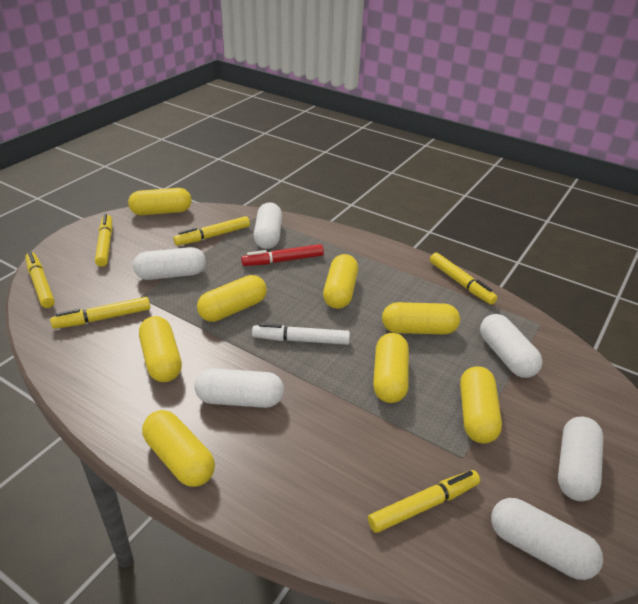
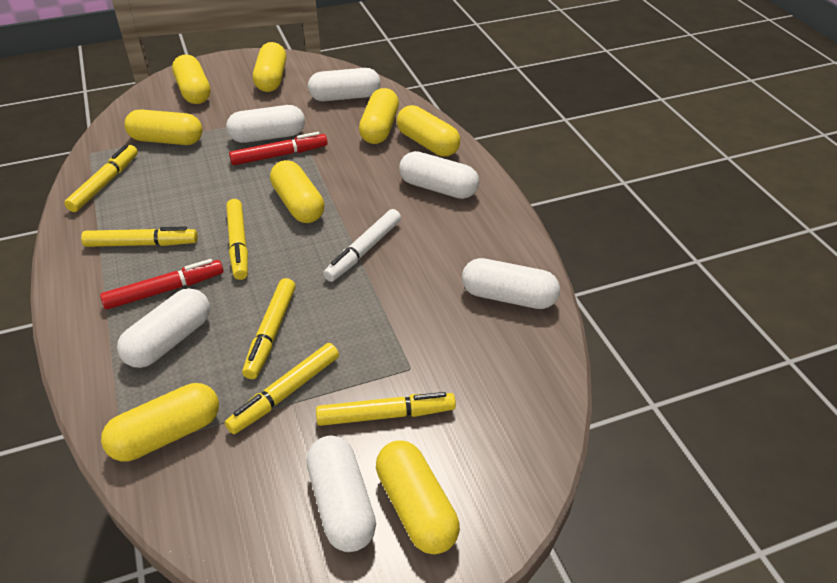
red marker: 1 -> 2

